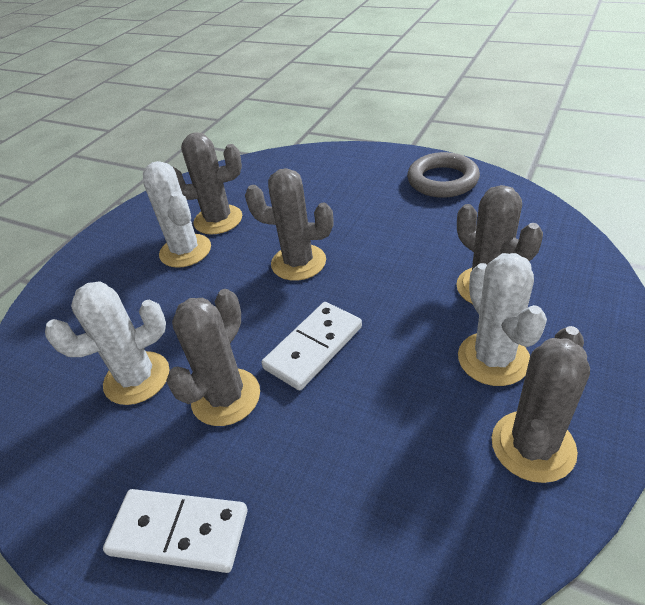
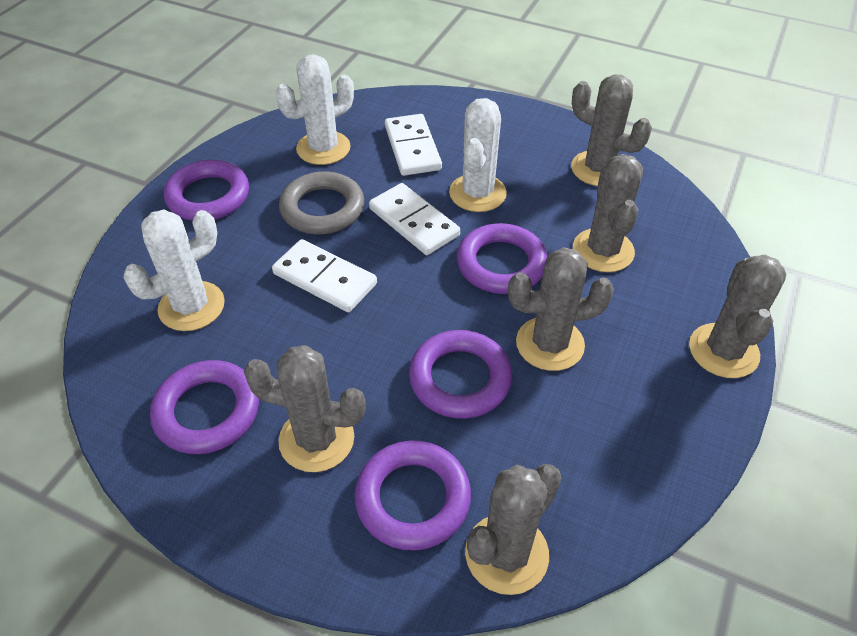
grey cactus: 5 -> 6
purple ring: 0 -> 5
white domino: 2 -> 3

